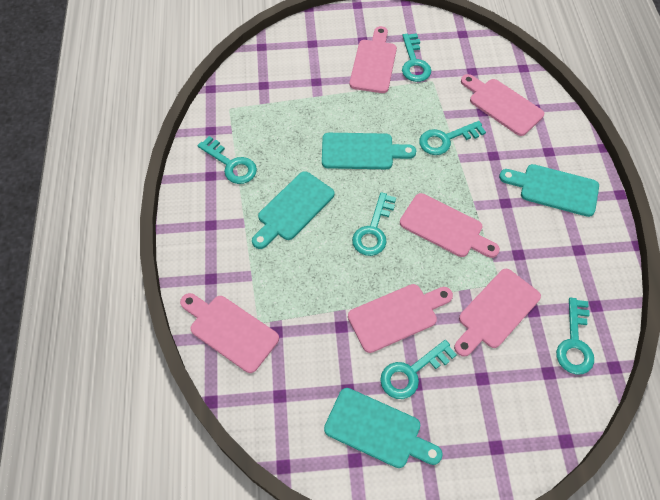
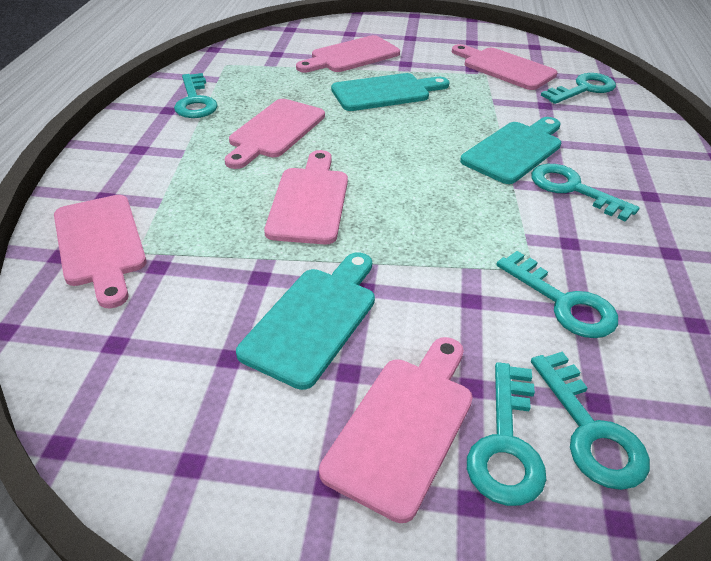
turquoise cutting board: 4 -> 3

